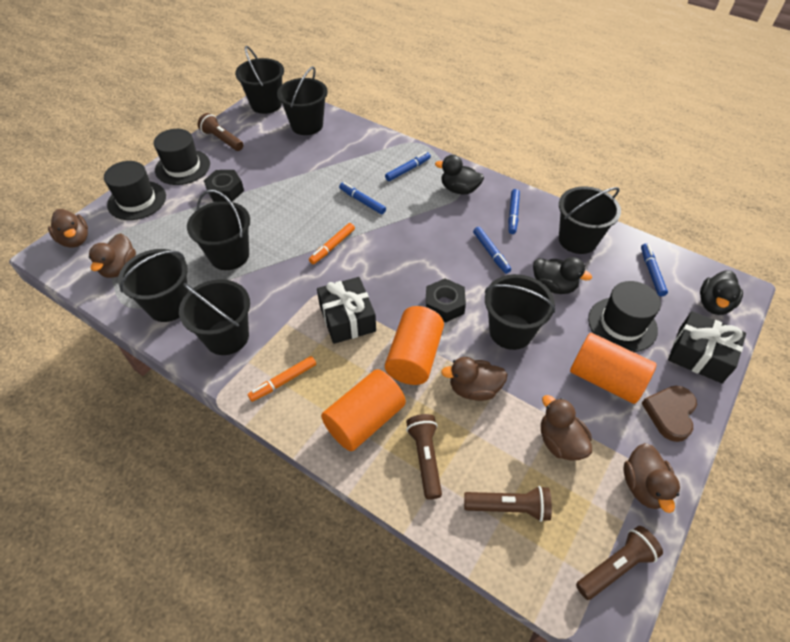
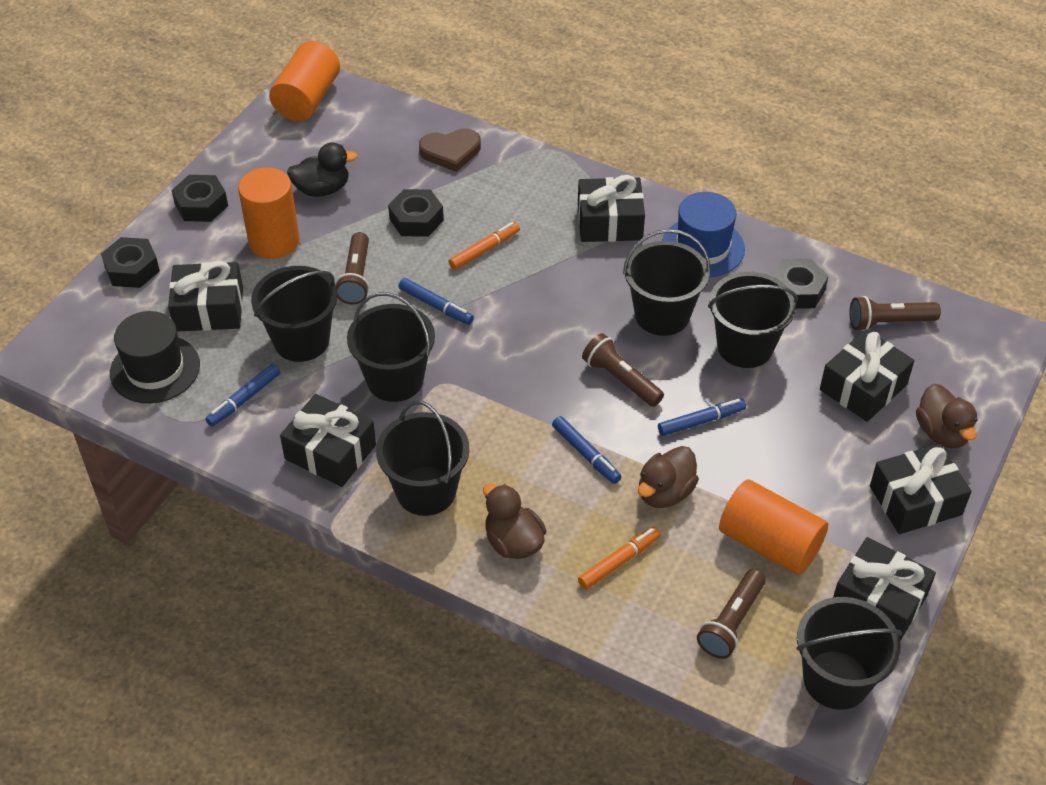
black bucket: 7 -> 6
black duck: 3 -> 1
black gift: 2 -> 6
black hat: 3 -> 1
black nut: 2 -> 4
blue hat: 0 -> 1
blue marker: 5 -> 4
brown duck: 5 -> 3

